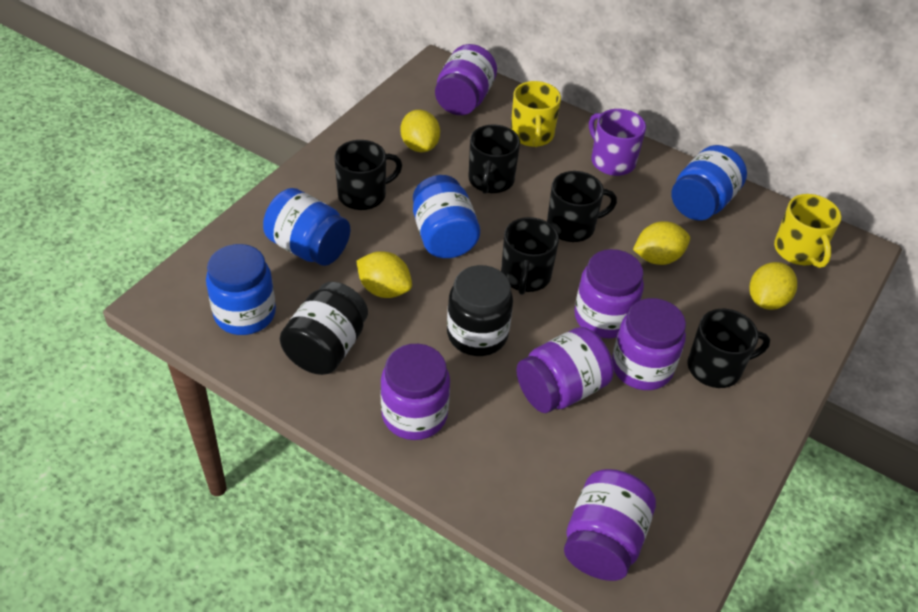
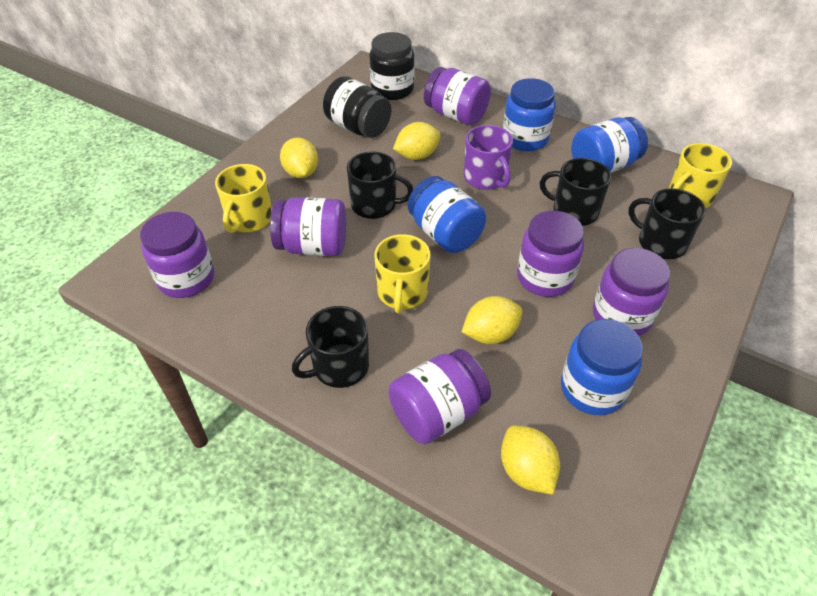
black mug: 5 -> 4
yellow mug: 2 -> 3

